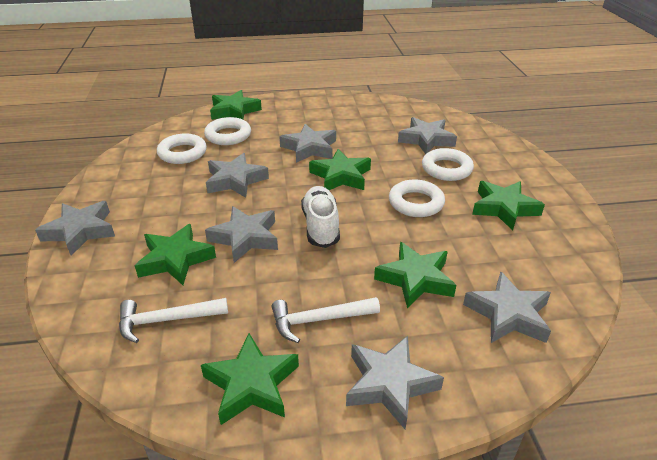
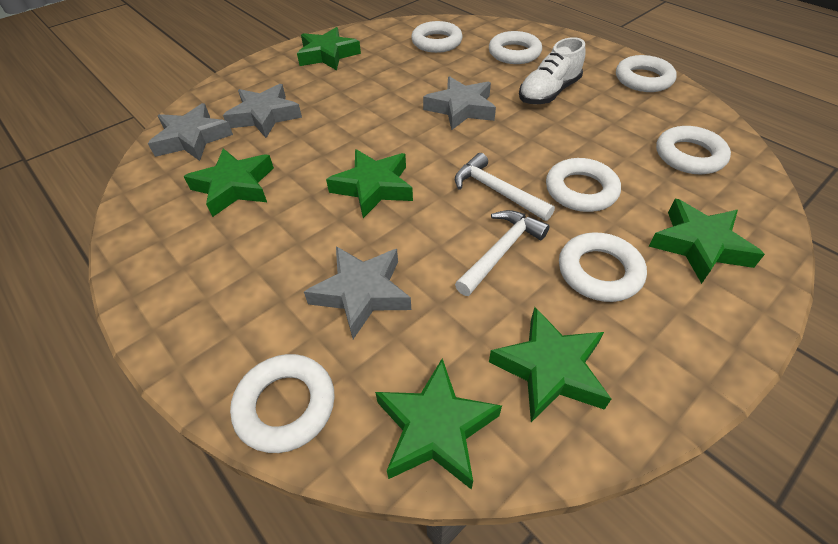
grey star: 7 -> 4
white ring: 4 -> 7

